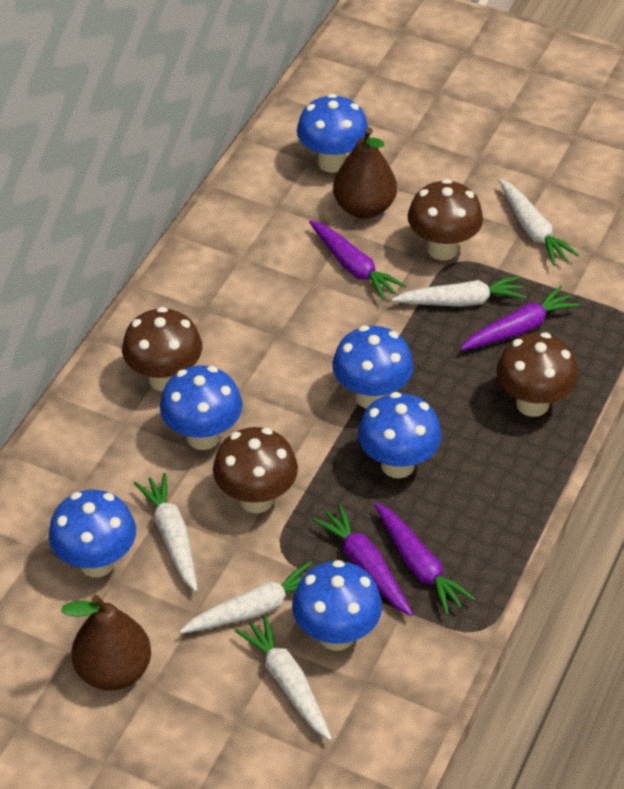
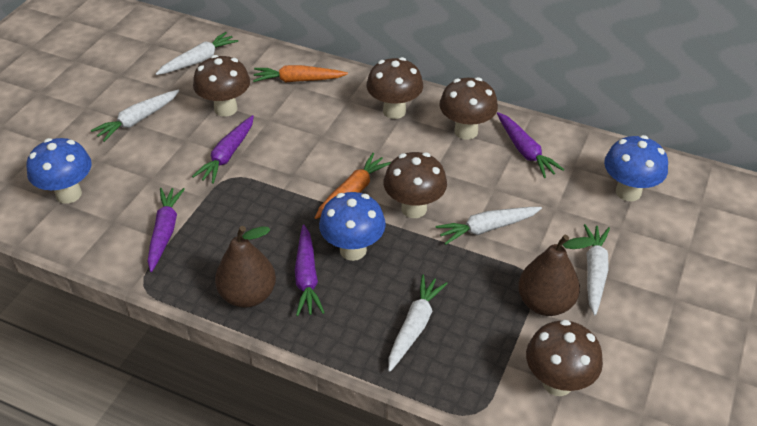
blue mushroom: 6 -> 3
brown mushroom: 4 -> 5
orange carrot: 0 -> 2

